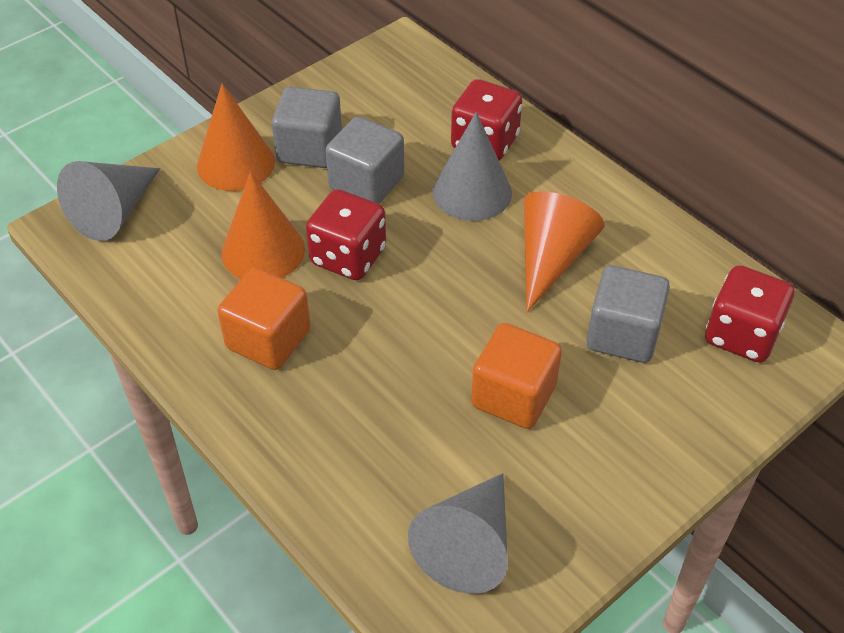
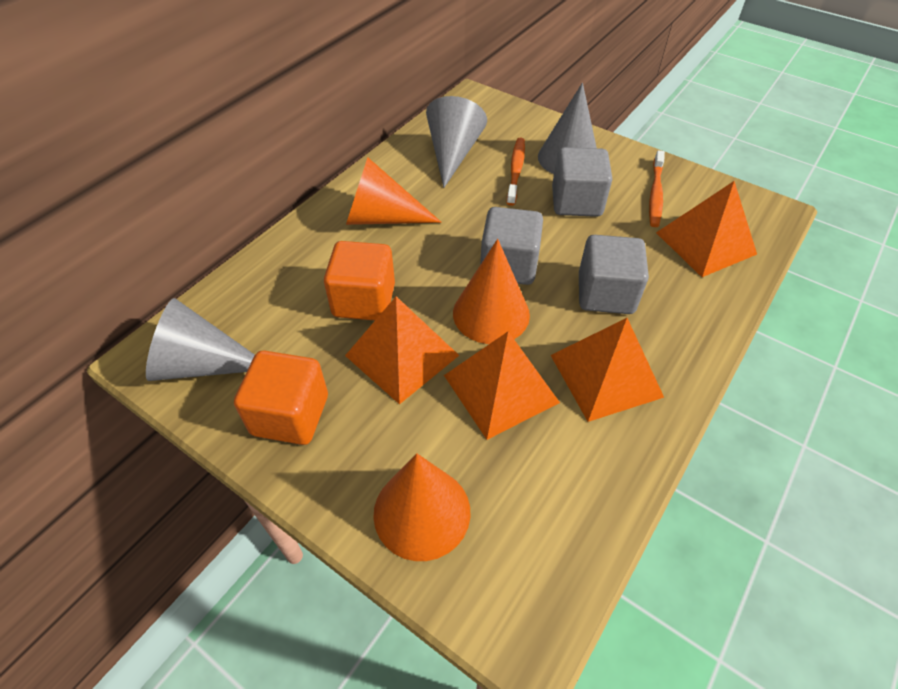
orange pyramid: 0 -> 4
orange toothbrush: 0 -> 2
red dice: 3 -> 0

